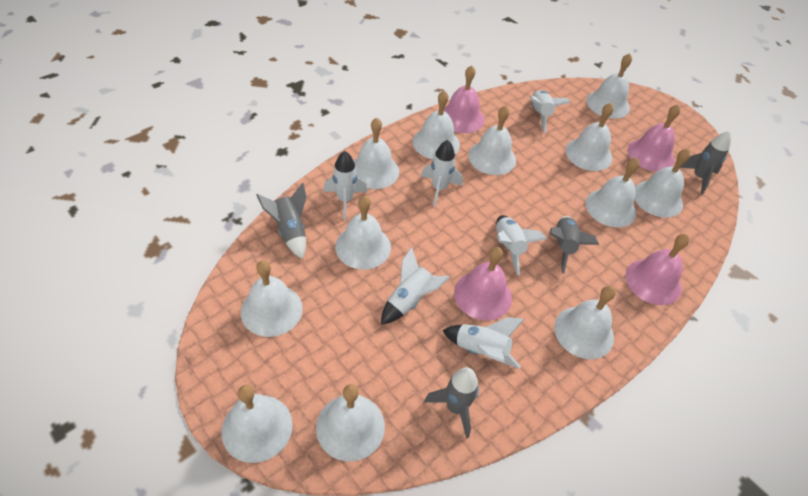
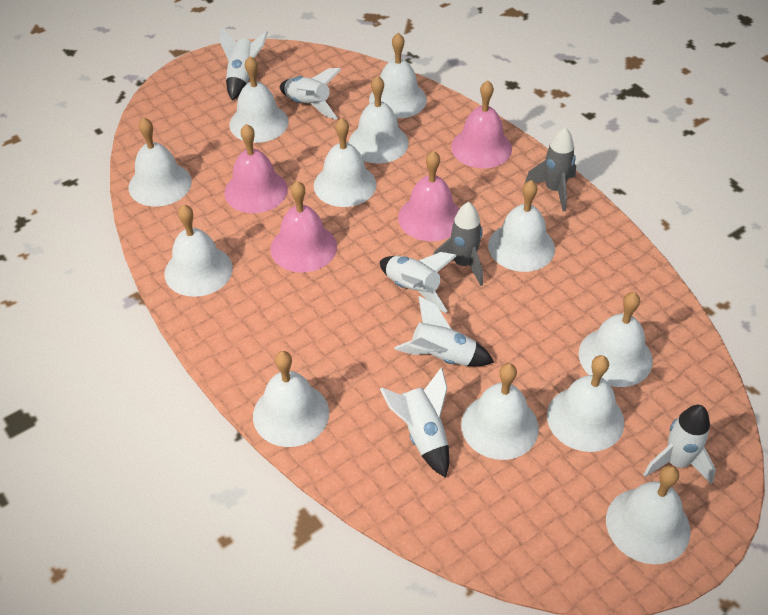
grey rocket: 4 -> 2

